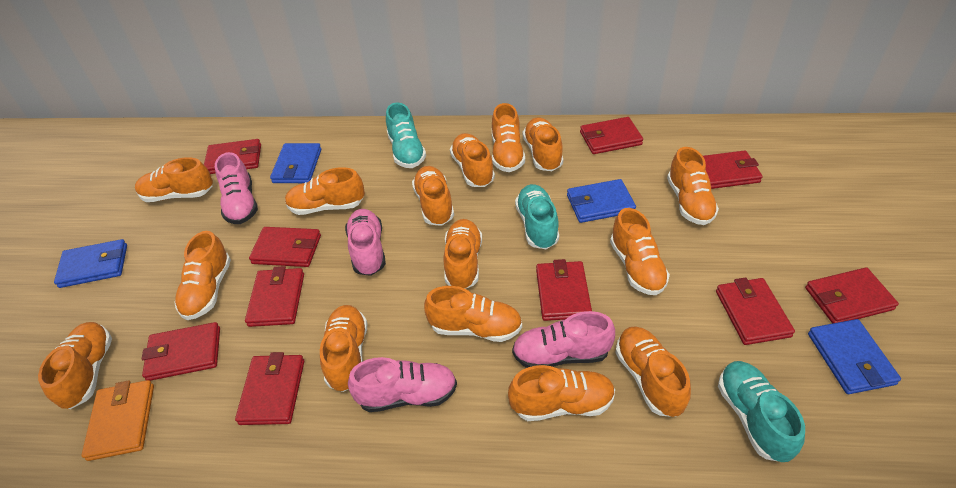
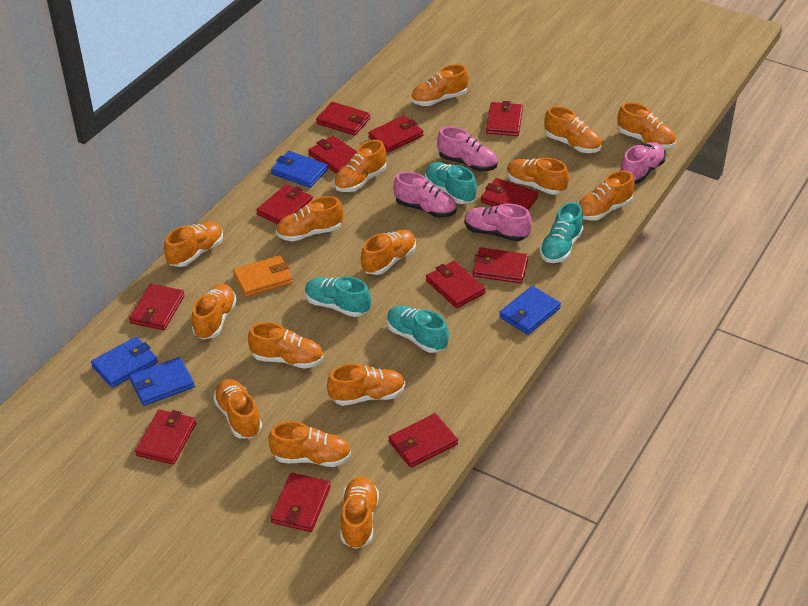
red wallet: 10 -> 12
turquoise shoe: 3 -> 4

